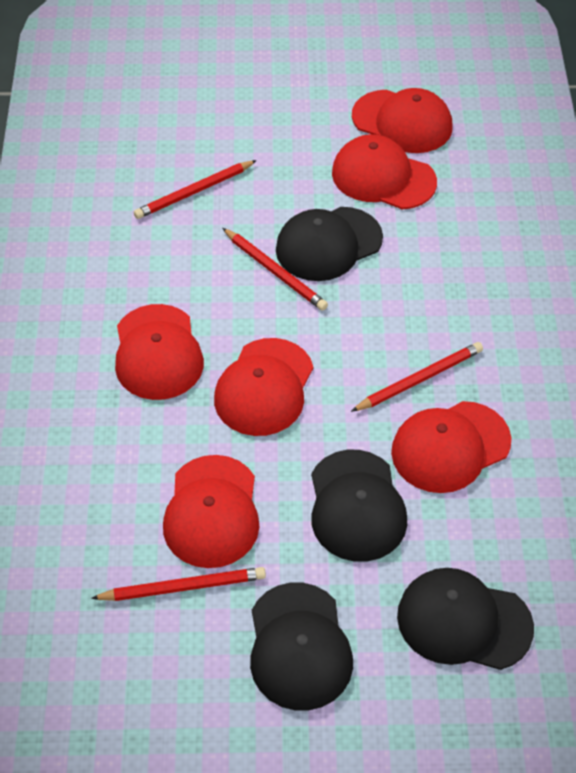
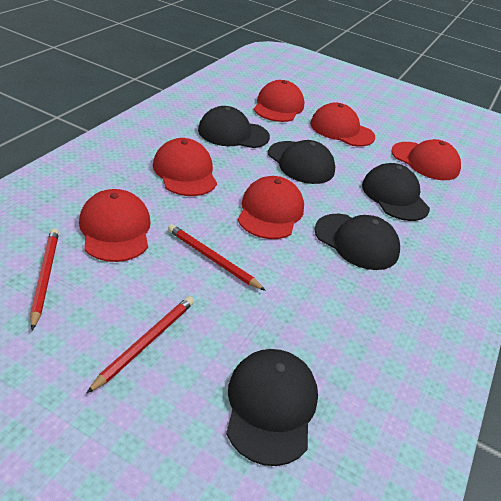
black cap: 4 -> 5
red pencil: 4 -> 3

